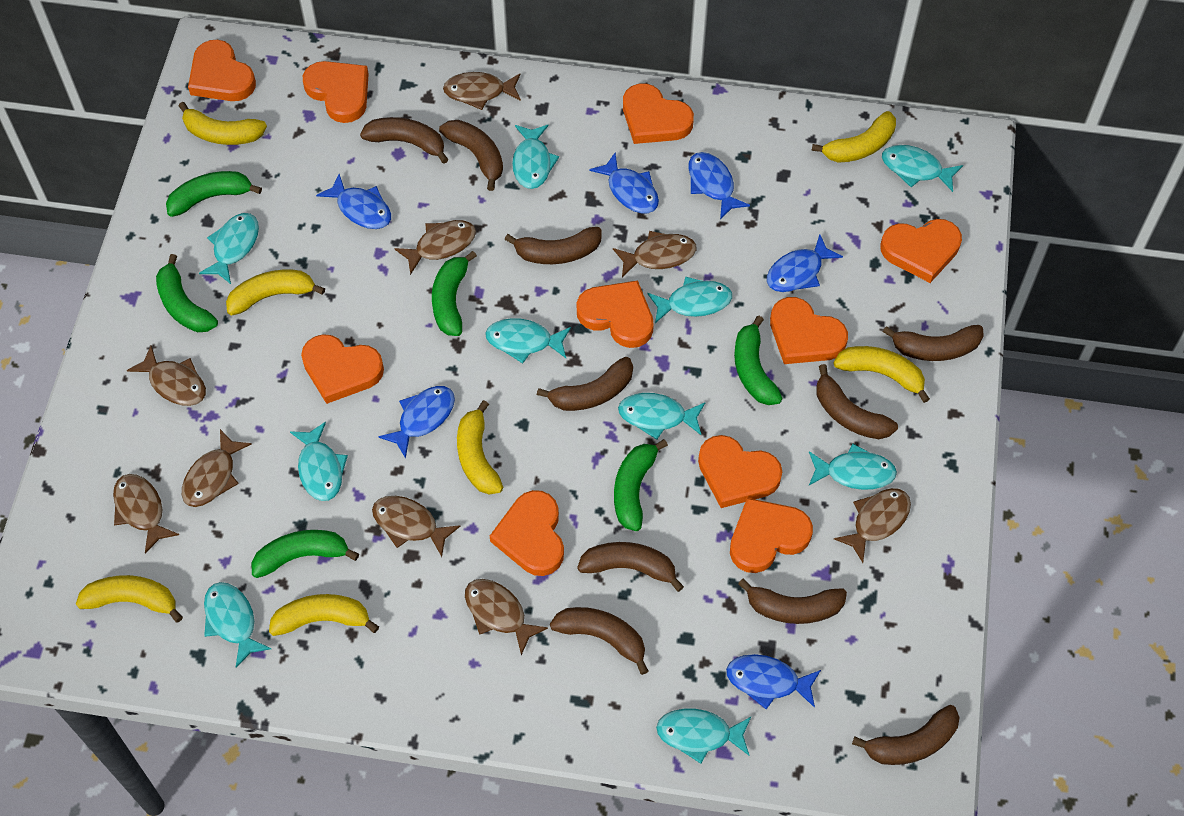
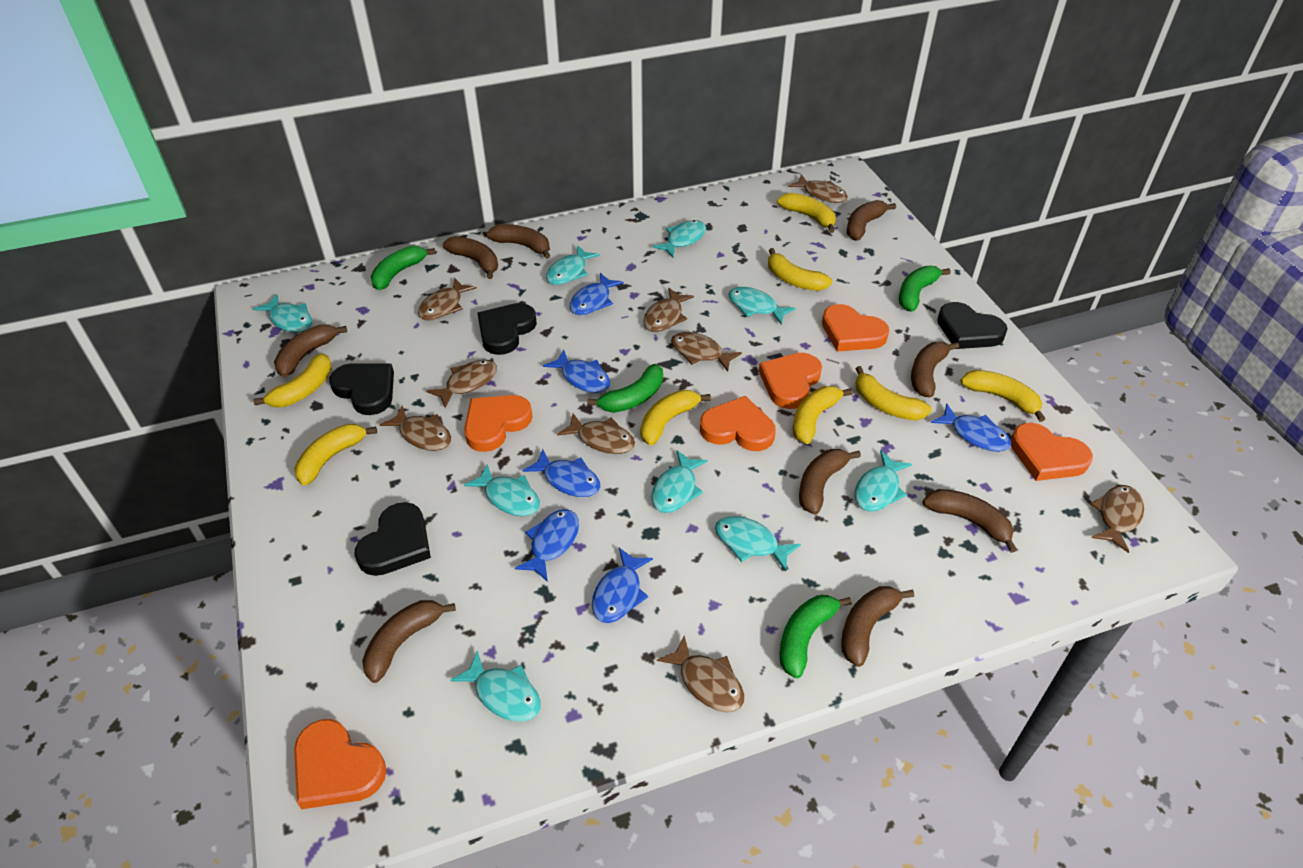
black heart: 0 -> 4
brown banana: 10 -> 9
green banana: 6 -> 4
orange heart: 10 -> 6
turquoise fish: 10 -> 9
yellow banana: 7 -> 8

